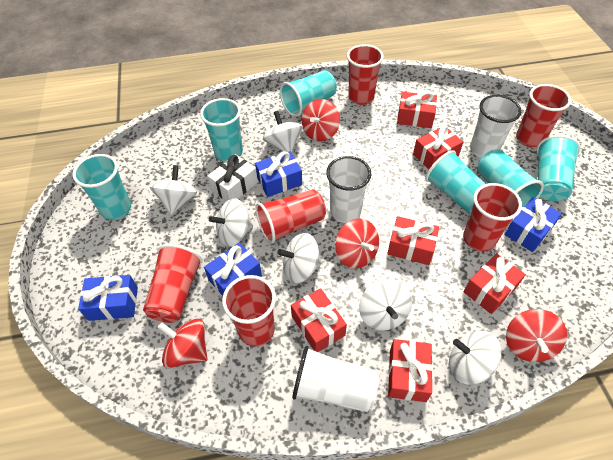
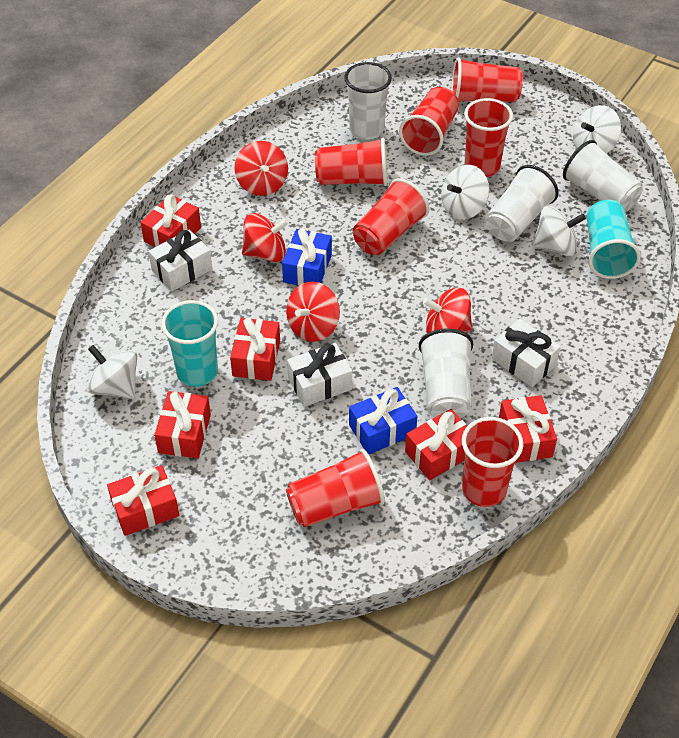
blue gift: 4 -> 2
red cup: 6 -> 7
turquoise cup: 6 -> 2
white cup: 3 -> 4
white gift: 1 -> 3
white spinning top: 6 -> 4

